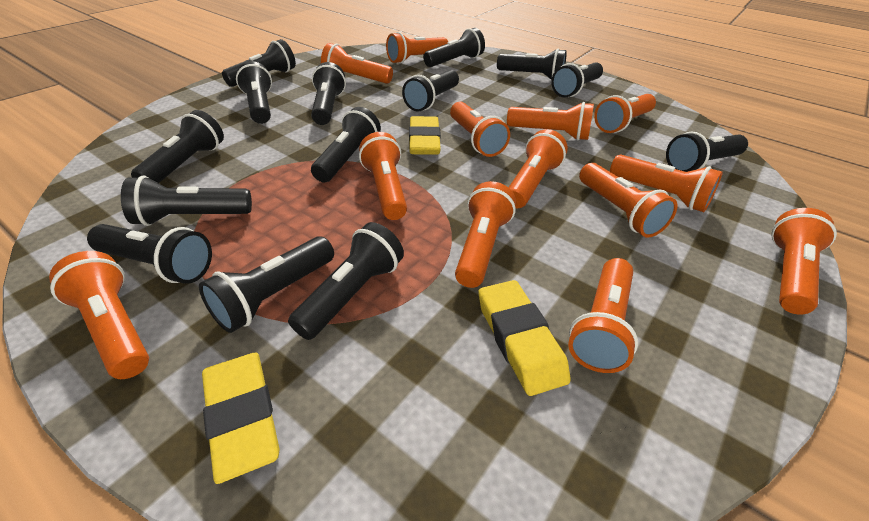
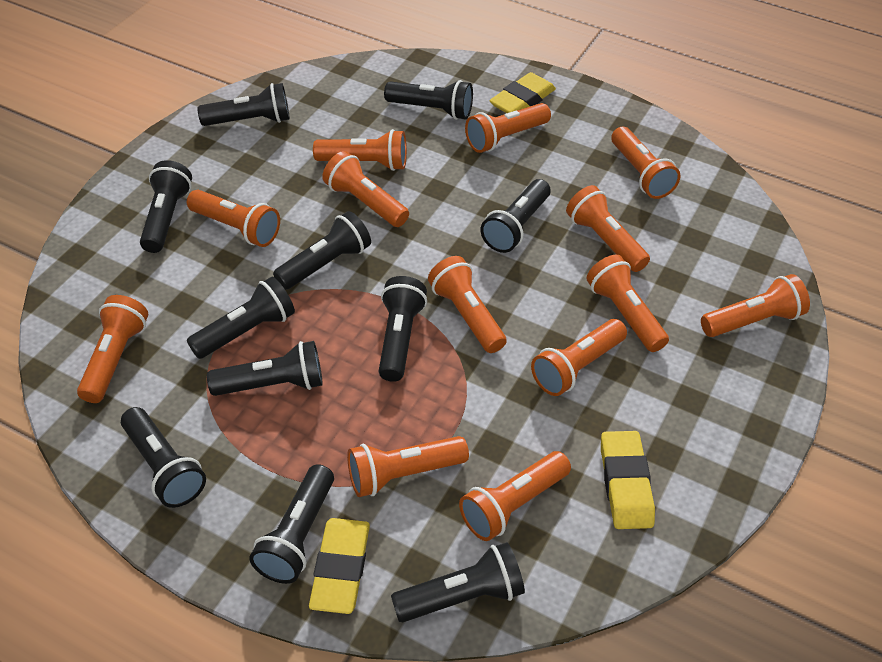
black flashlight: 14 -> 11

